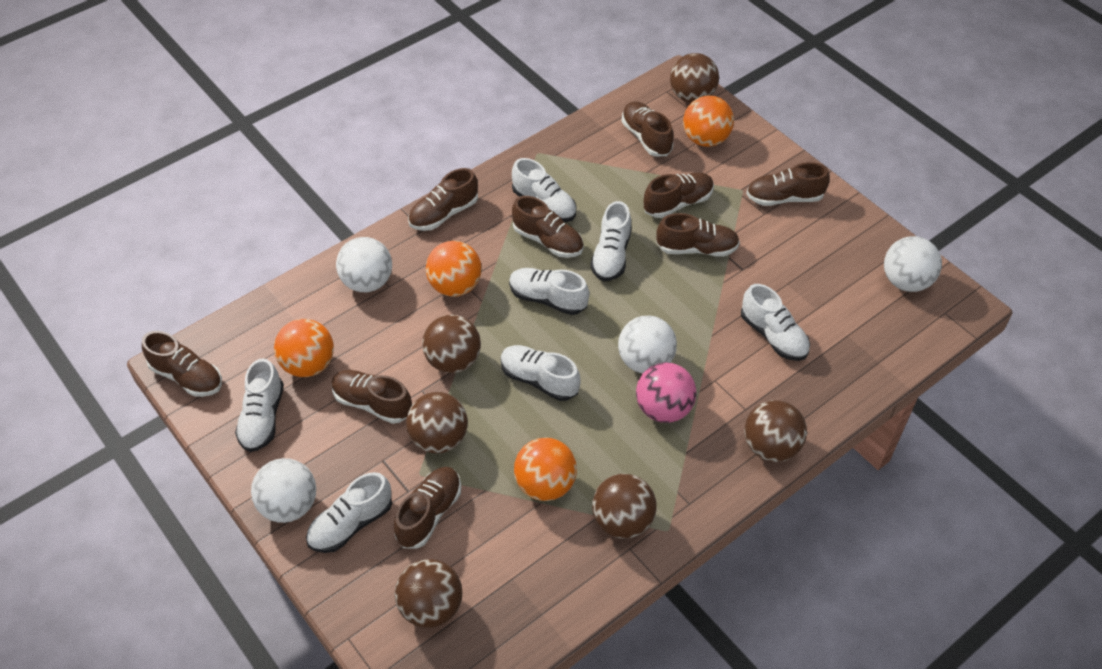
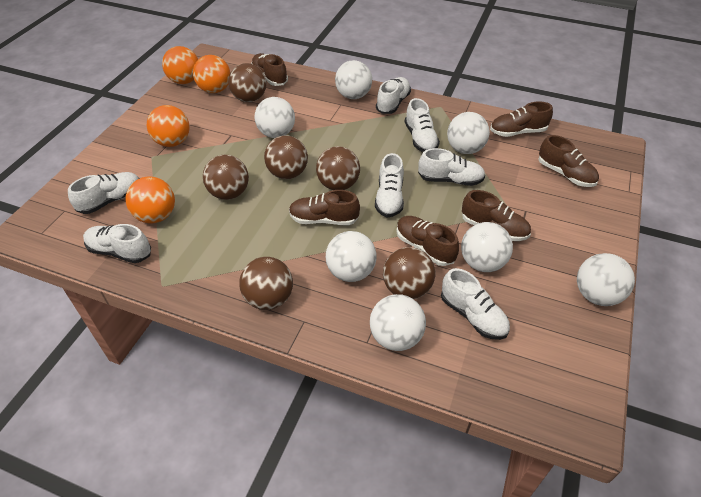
brown shoe: 9 -> 6
pink ball: 1 -> 0
white ball: 4 -> 7

